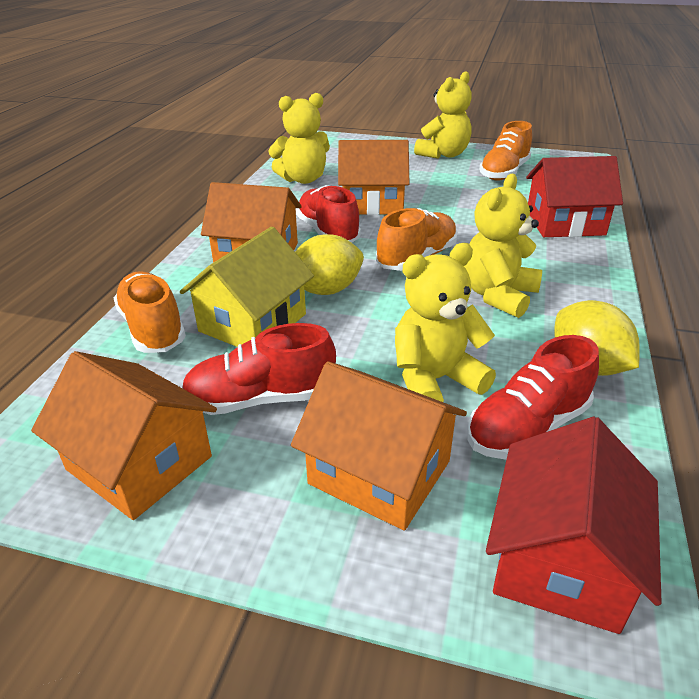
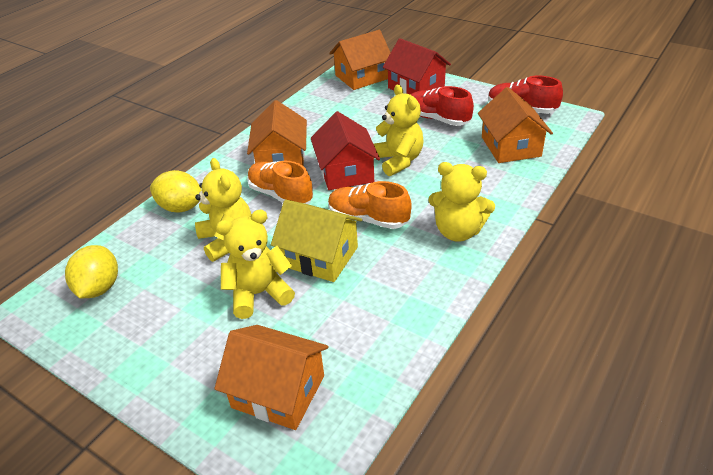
orange shoe: 3 -> 2
red shoe: 3 -> 2

